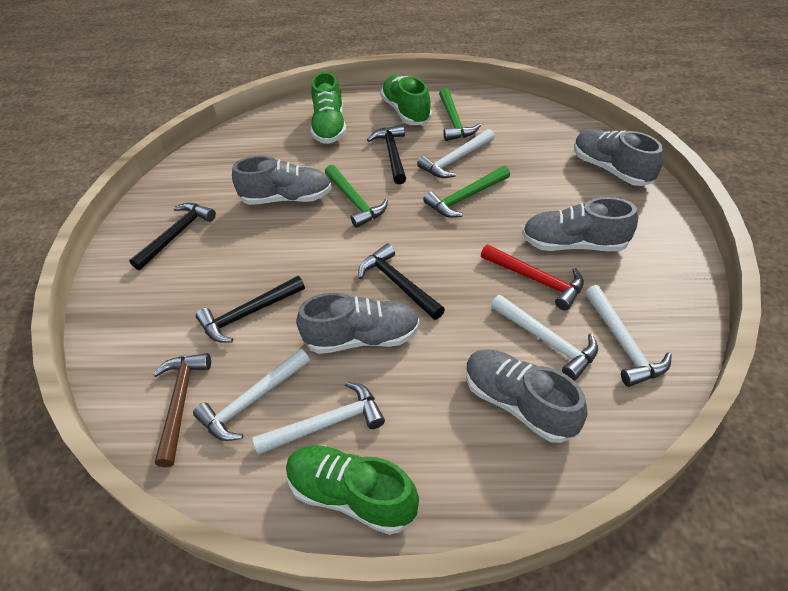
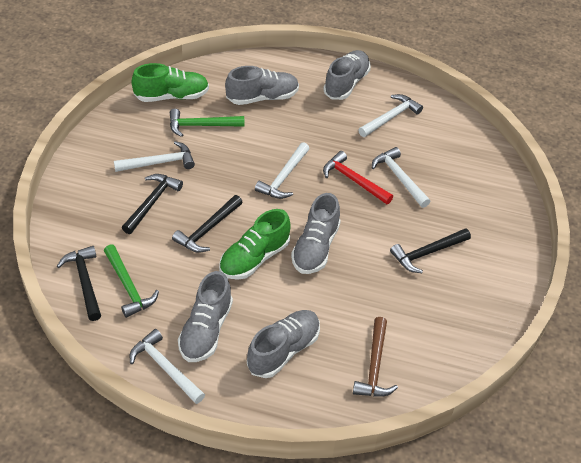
green hammer: 3 -> 2
green shoe: 3 -> 2

